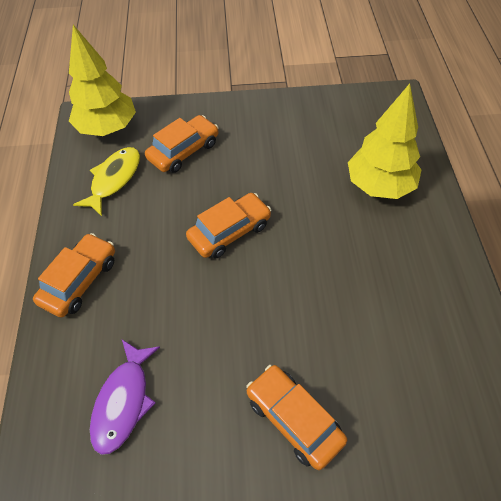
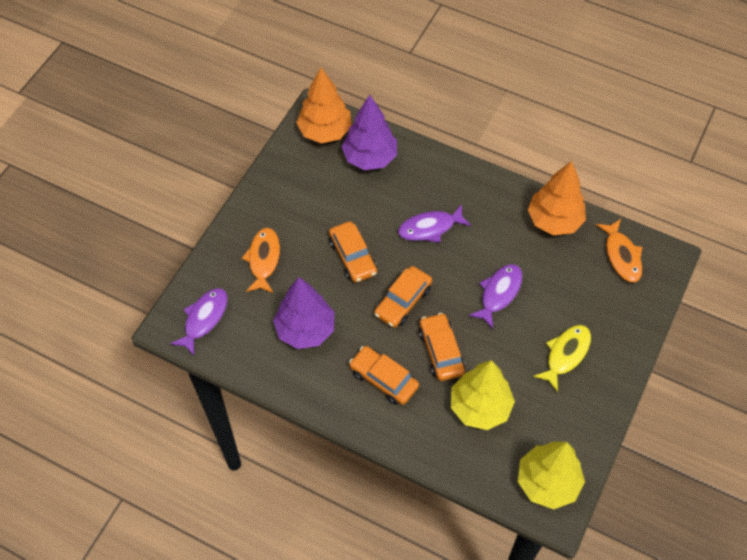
orange fish: 0 -> 2
orange tree: 0 -> 2
purple fish: 1 -> 3
purple tree: 0 -> 2

